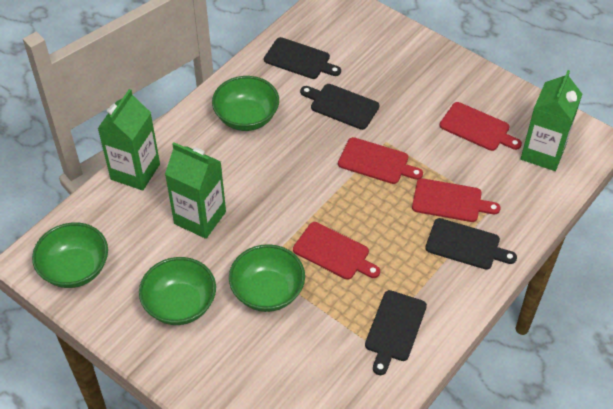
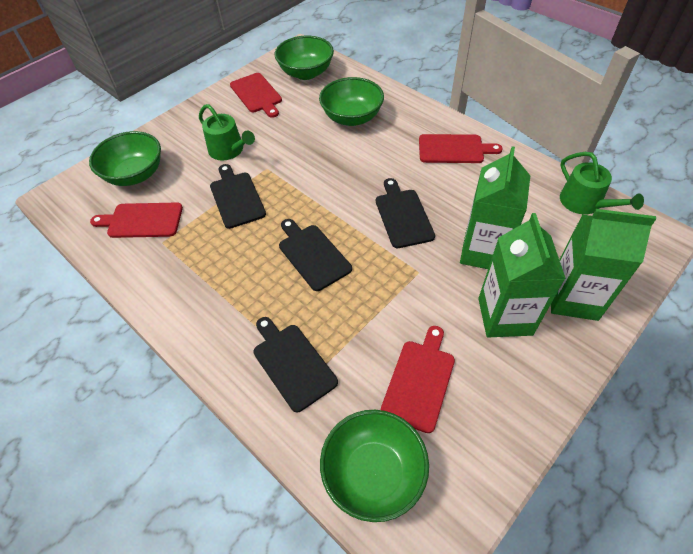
green watering can: 0 -> 2

